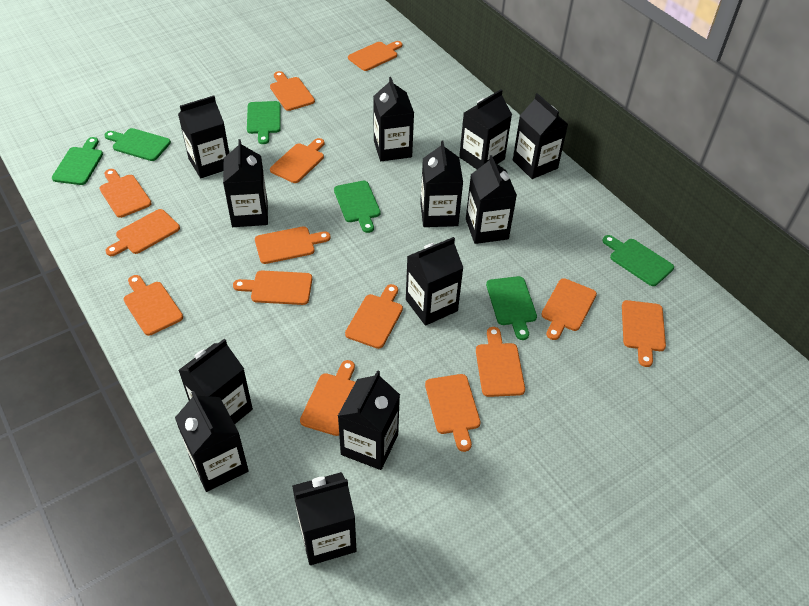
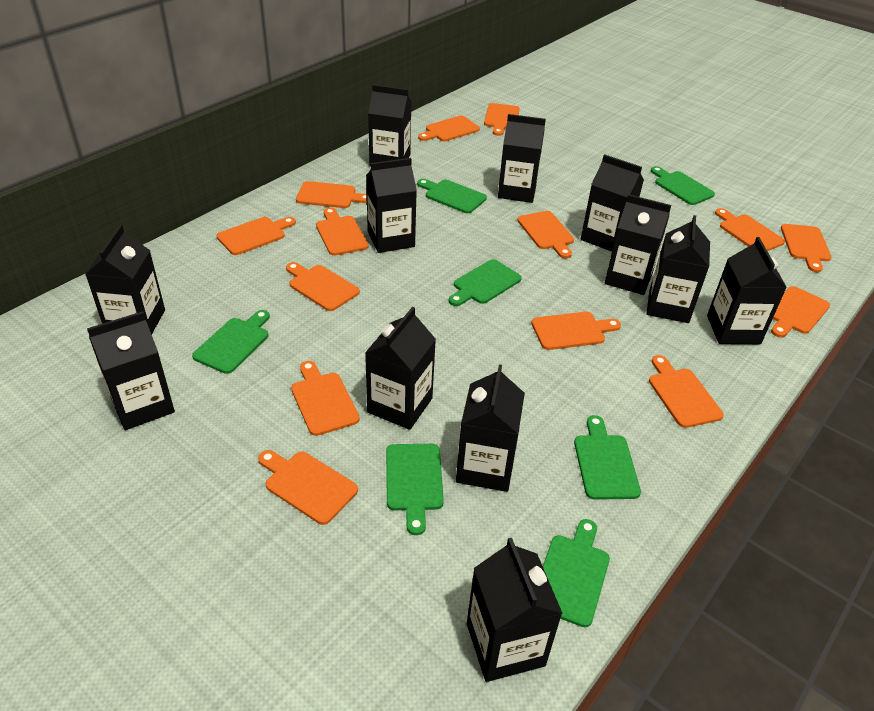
green cutting board: 6 -> 7

